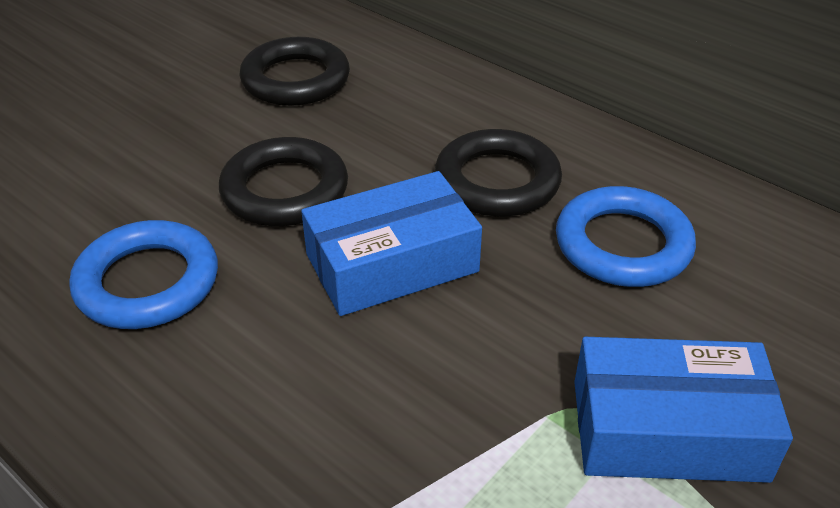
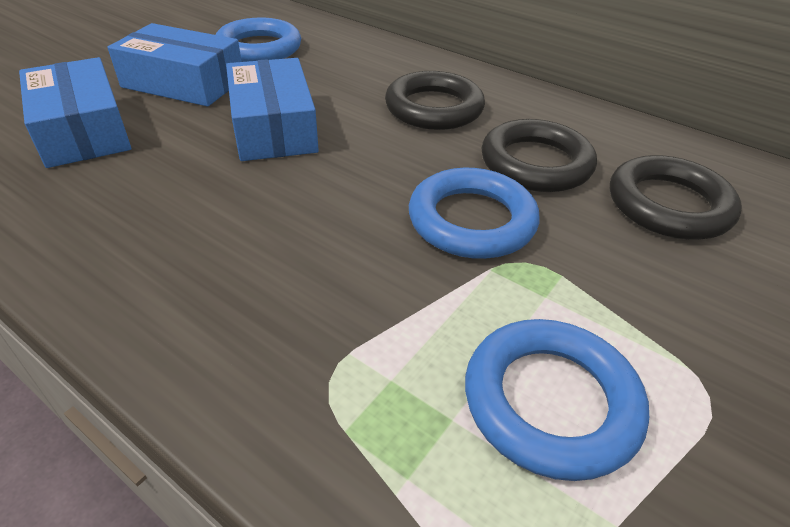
blue box: 2 -> 3
blue ring: 2 -> 3

